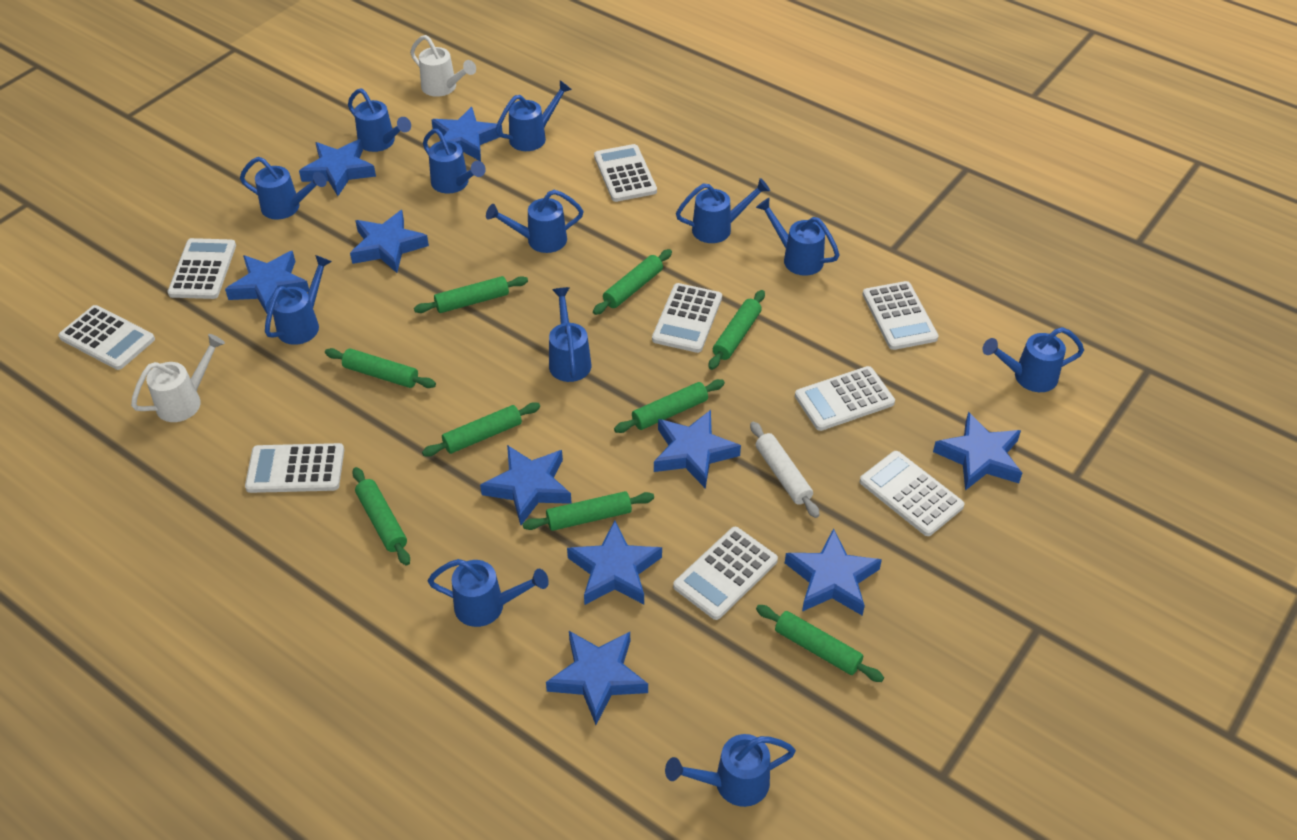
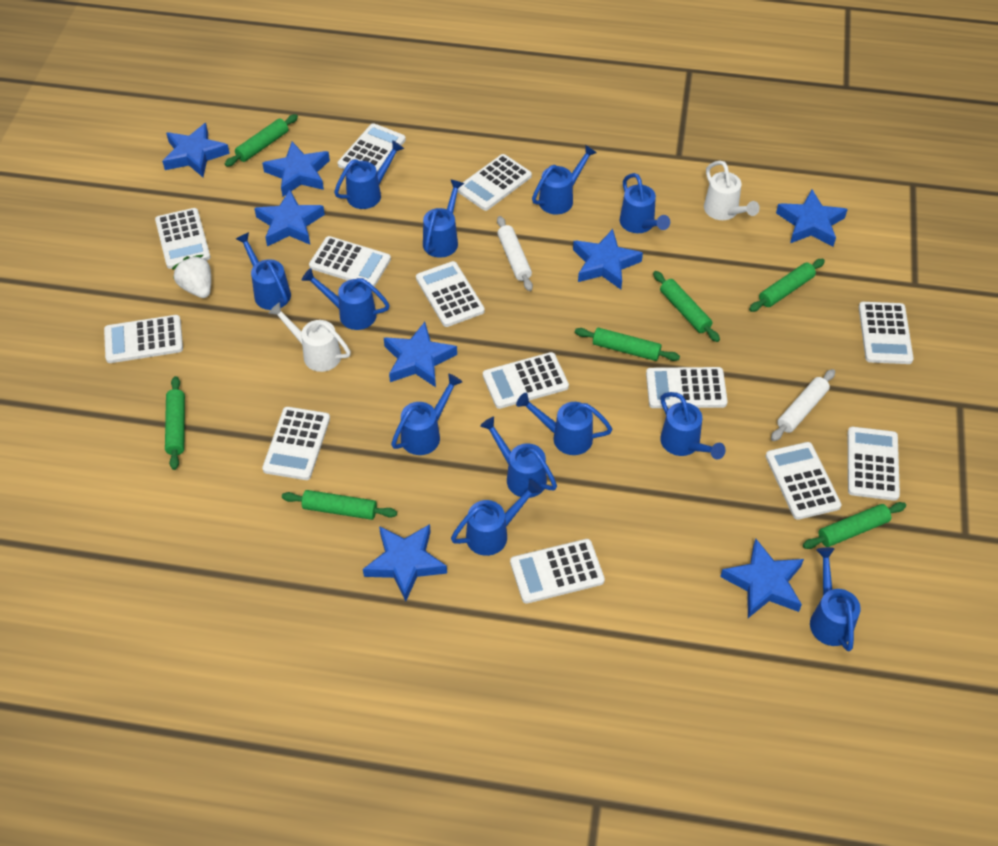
blue star: 10 -> 8
green rolling pin: 9 -> 7
white calculator: 9 -> 13
white rolling pin: 1 -> 2
white strawberry: 0 -> 1

